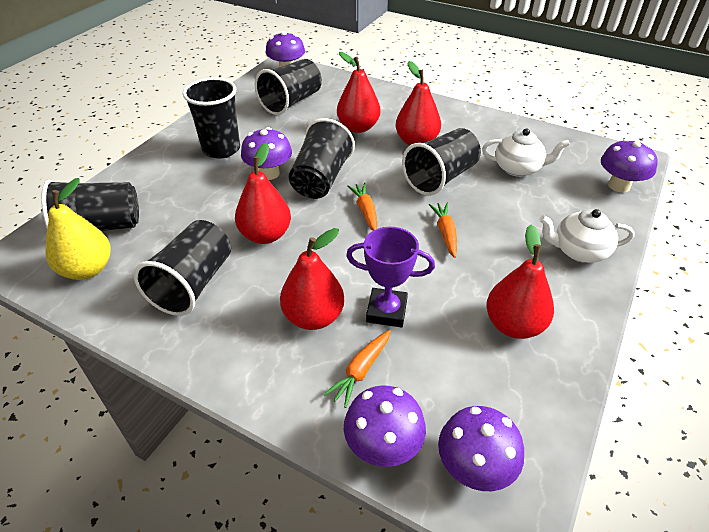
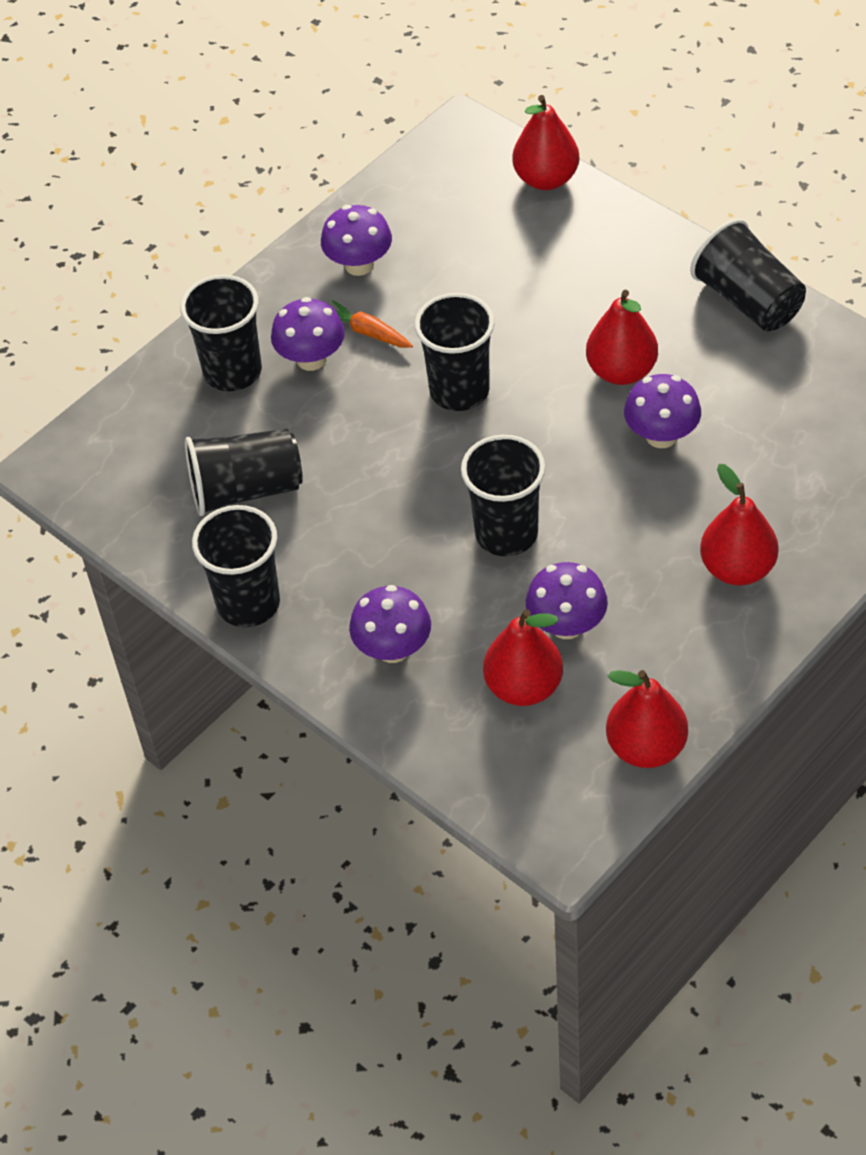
orange carrot: 3 -> 1
purple trophy: 1 -> 0
white teapot: 2 -> 0
yellow pear: 1 -> 0

